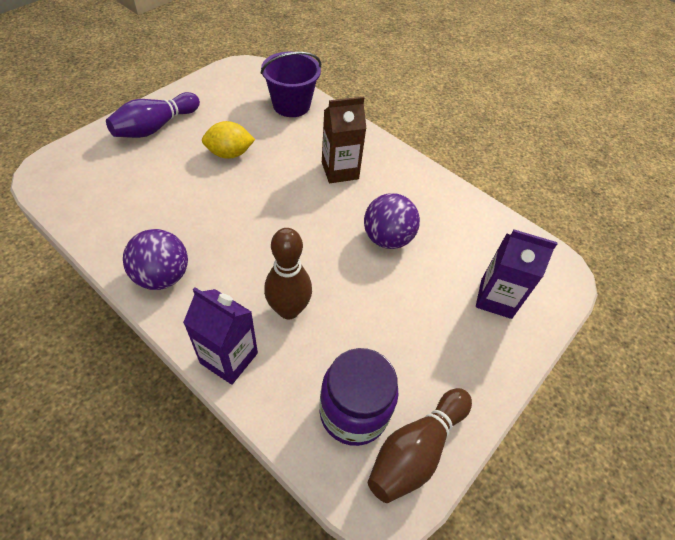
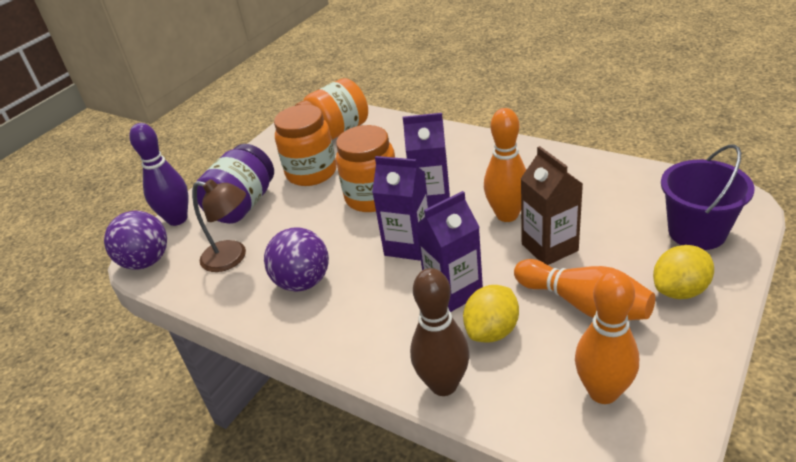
brown bowling pin: 2 -> 1
brown lamp: 0 -> 1
orange bowling pin: 0 -> 3
orange jar: 0 -> 3
purple carton: 2 -> 3
yellow lemon: 1 -> 2

